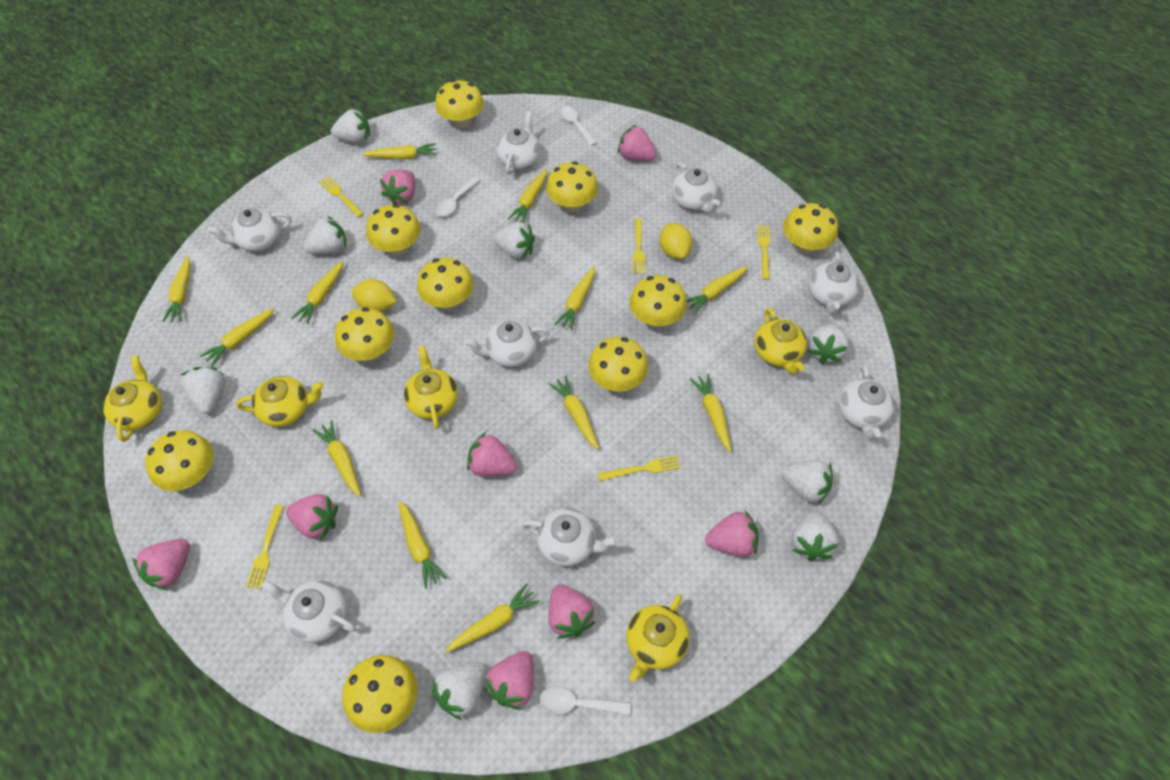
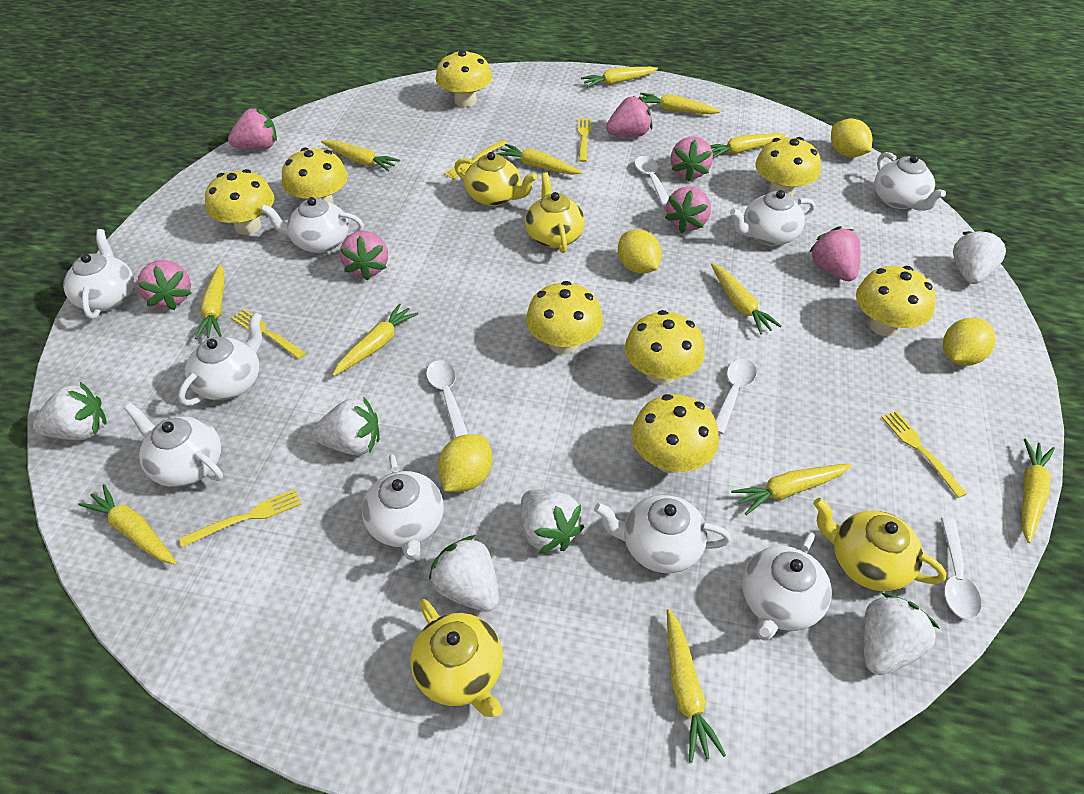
pink strawberry: 8 -> 7
white spoon: 3 -> 4
white strawberry: 8 -> 6
white teapot: 8 -> 9
yellow lemon: 2 -> 4
yellow mushroom: 10 -> 8
yellow teapot: 5 -> 4

